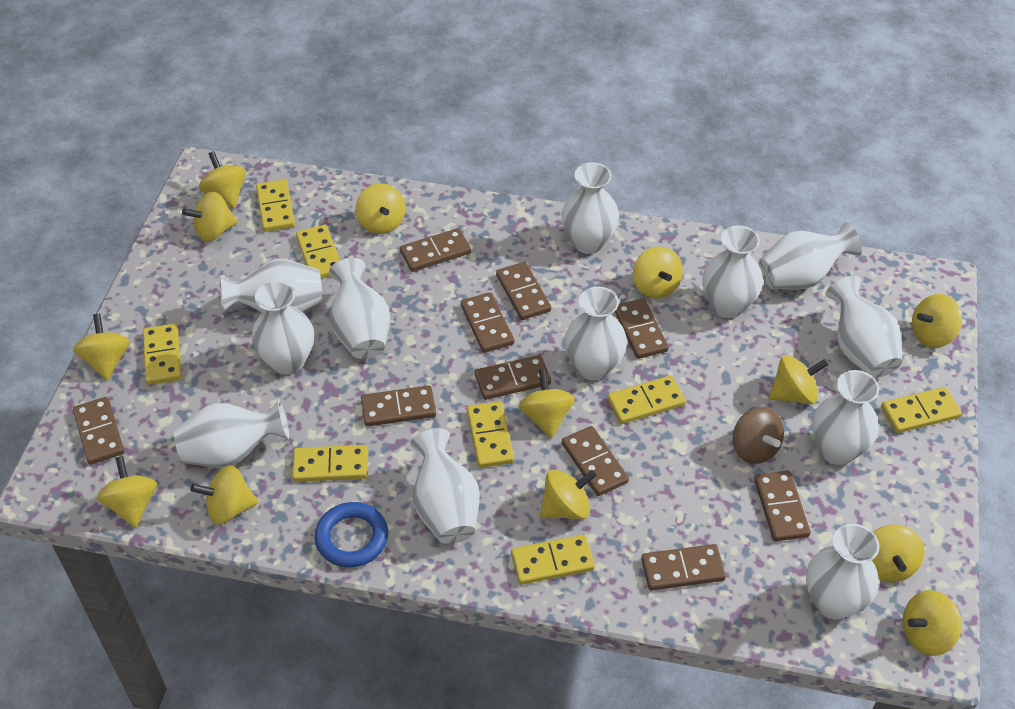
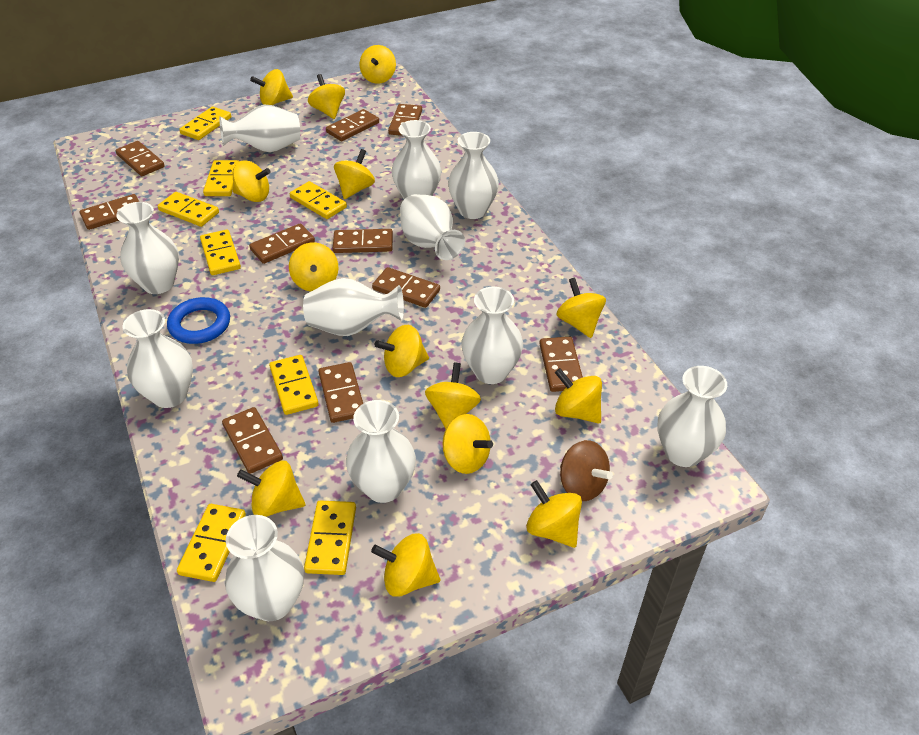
white vase: 12 -> 11
yellow spinning top: 13 -> 14

